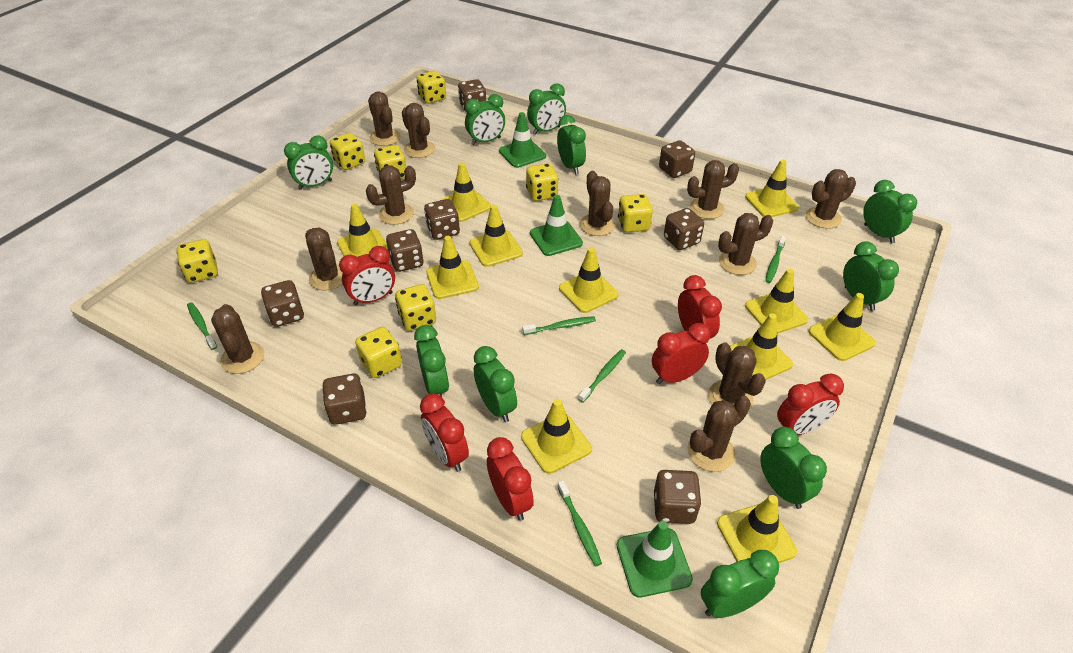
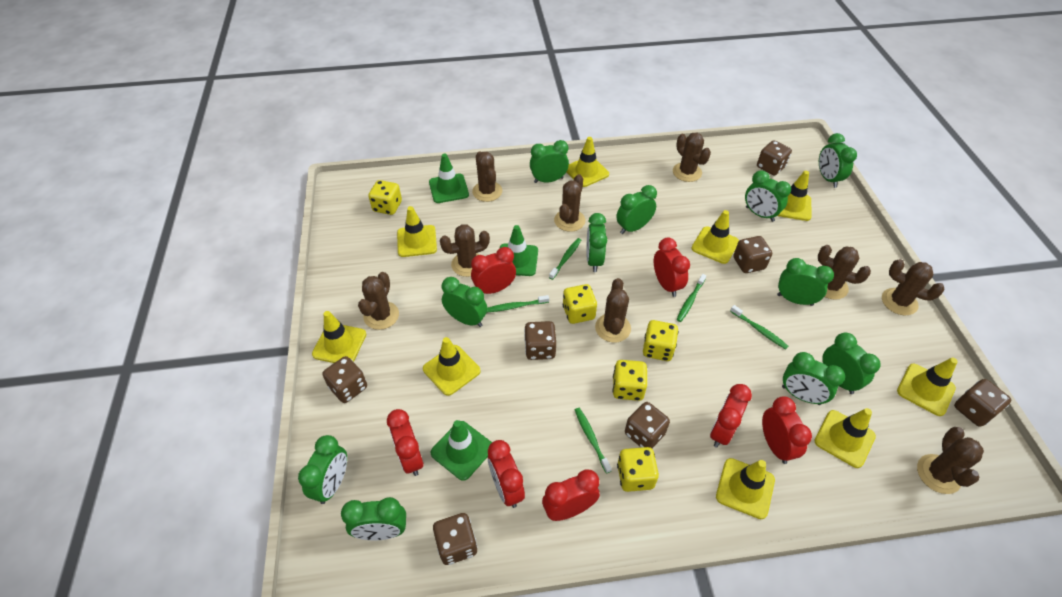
brown cactus: 11 -> 9
brown dice: 8 -> 7
green clock: 10 -> 11
red clock: 6 -> 7
yellow dice: 8 -> 5
yellow traffic cone: 11 -> 9

